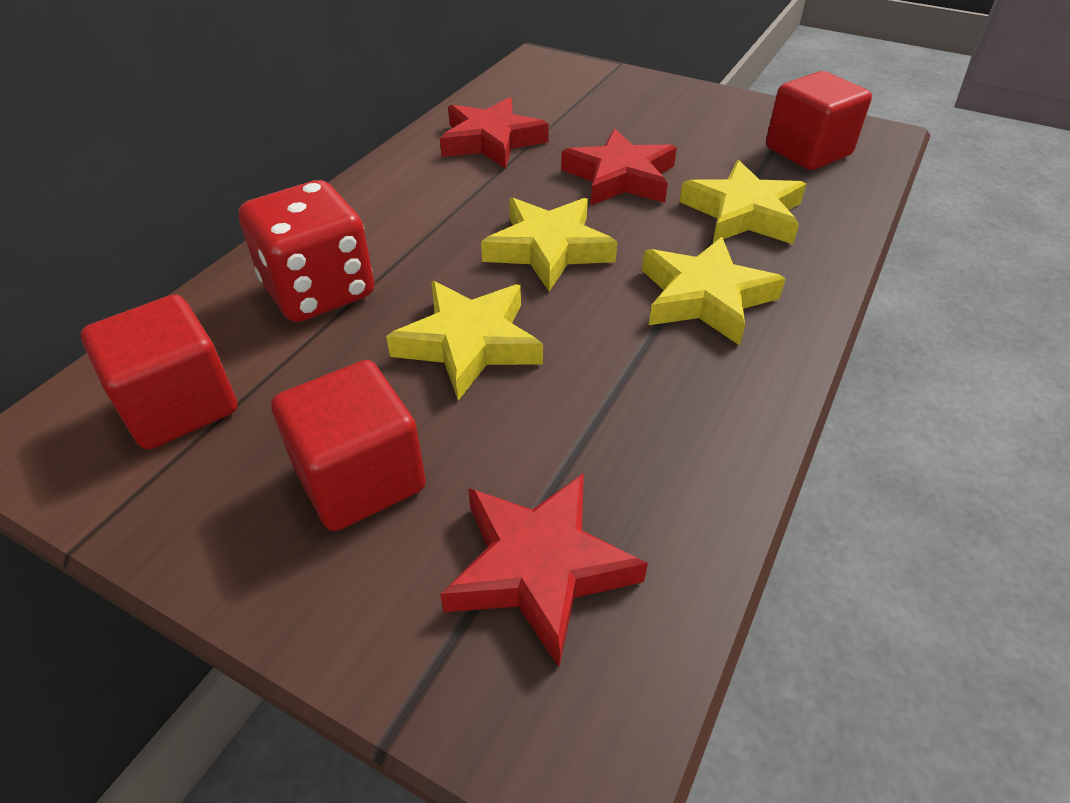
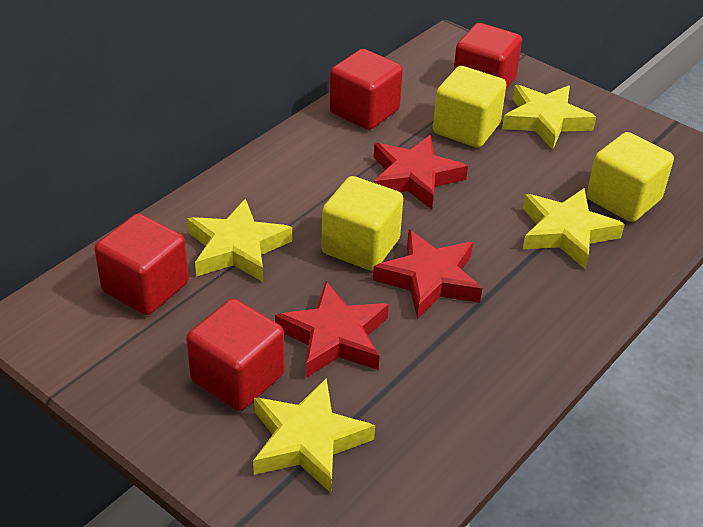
red cube: 3 -> 4
red dice: 1 -> 0
yellow cube: 0 -> 3

